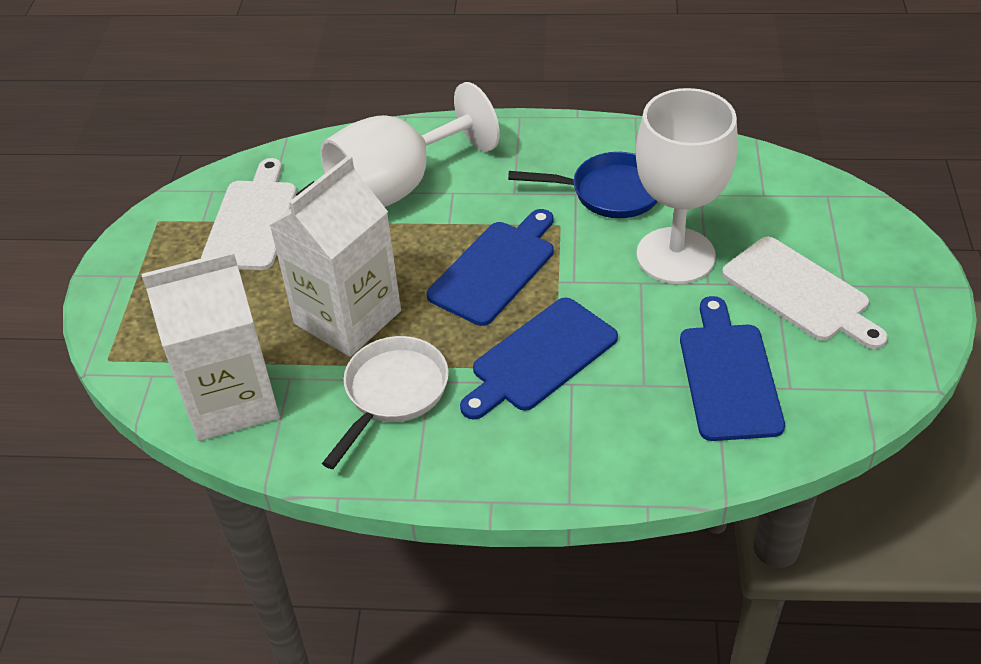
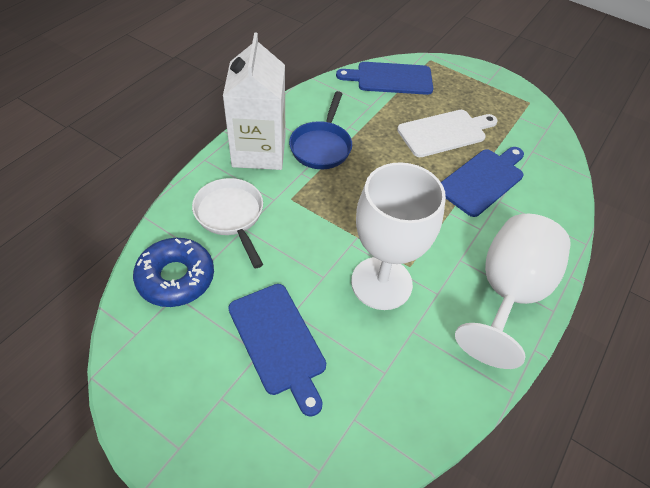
blue donut: 0 -> 1
white carton: 2 -> 1
white cutting board: 2 -> 1

